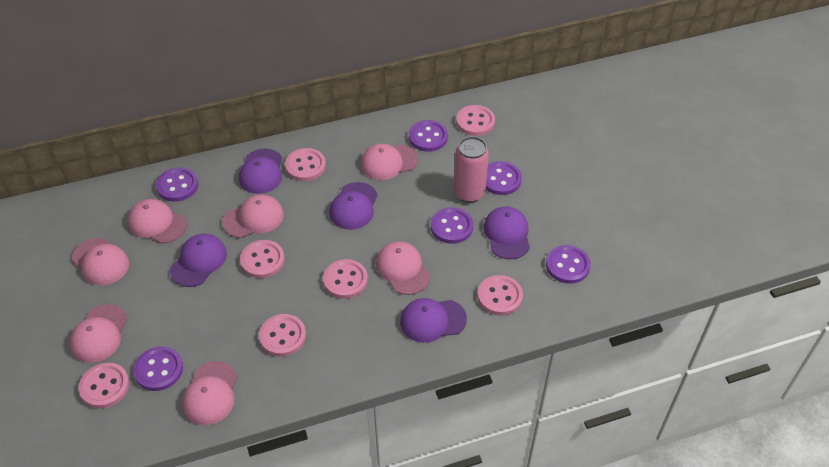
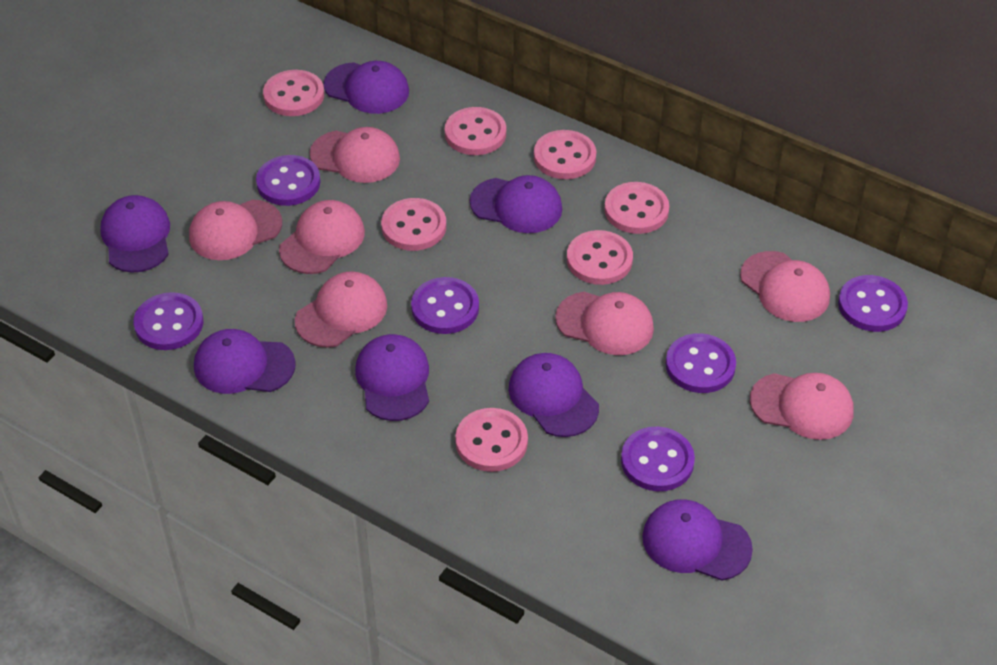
pink can: 1 -> 0
purple cap: 5 -> 7

